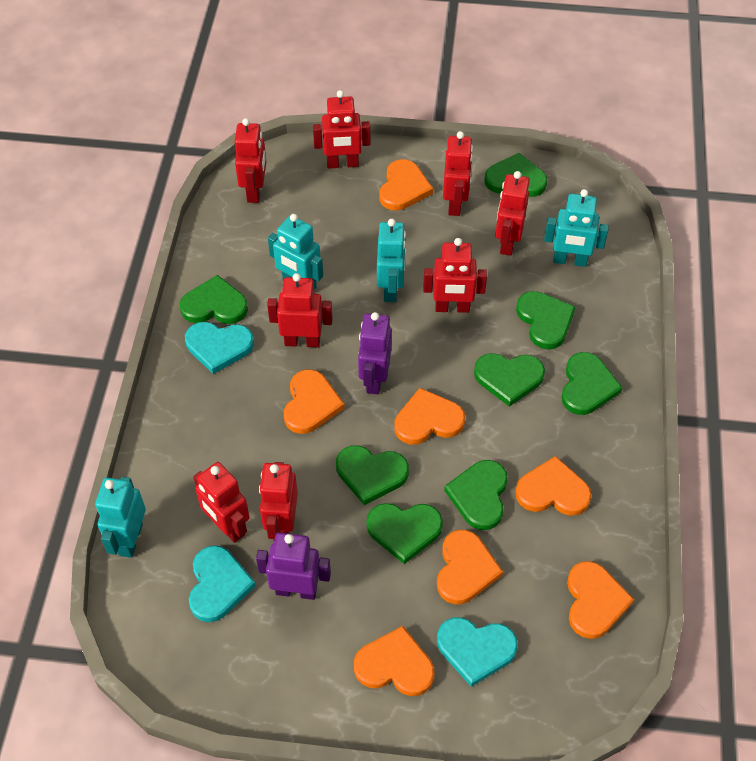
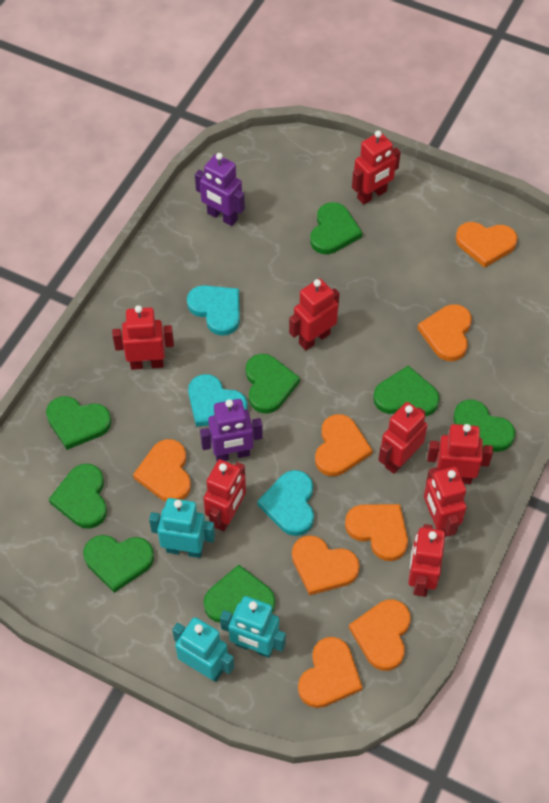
orange heart: 7 -> 8
turquoise robot: 4 -> 3

